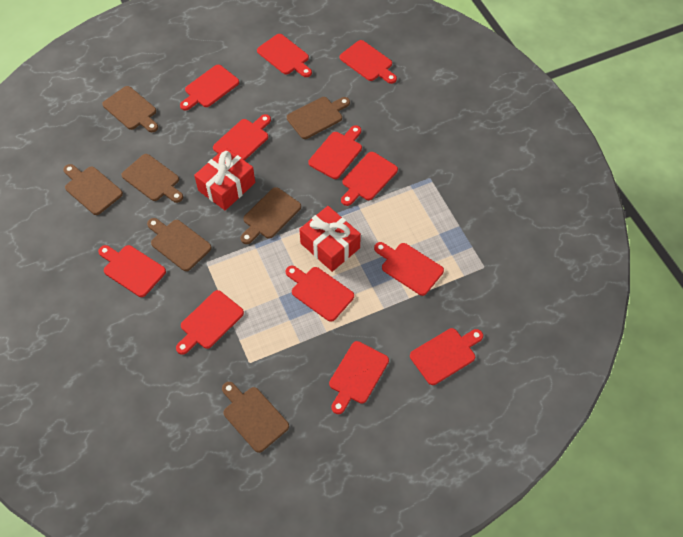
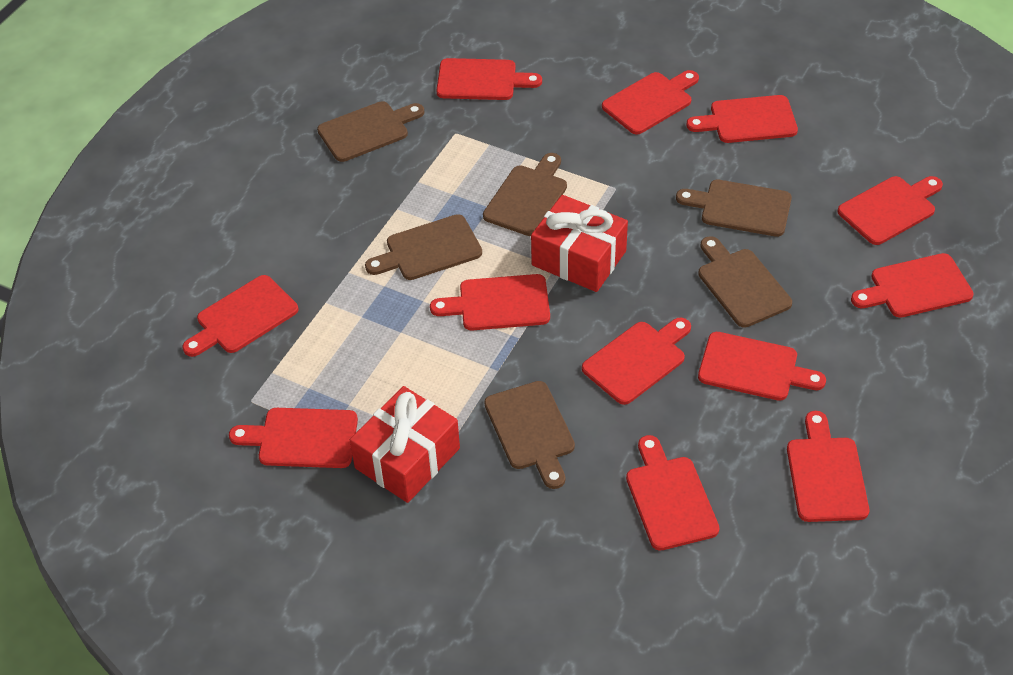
brown cutting board: 7 -> 6

